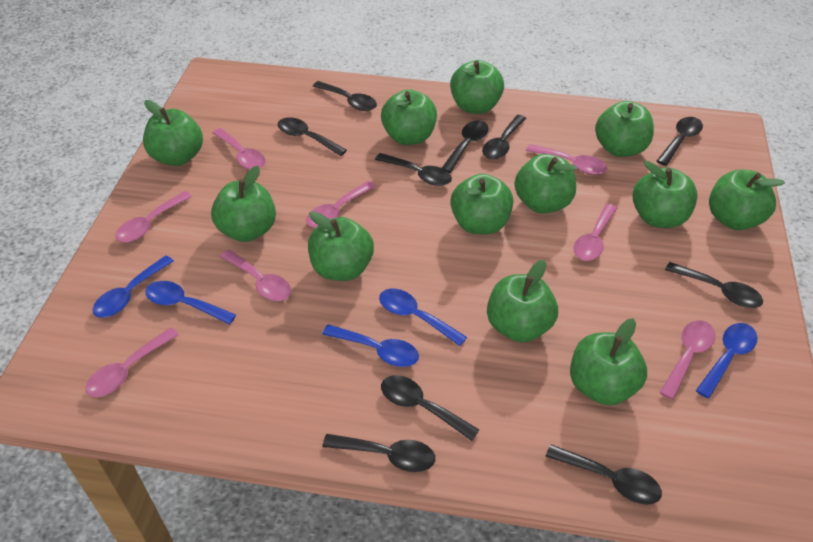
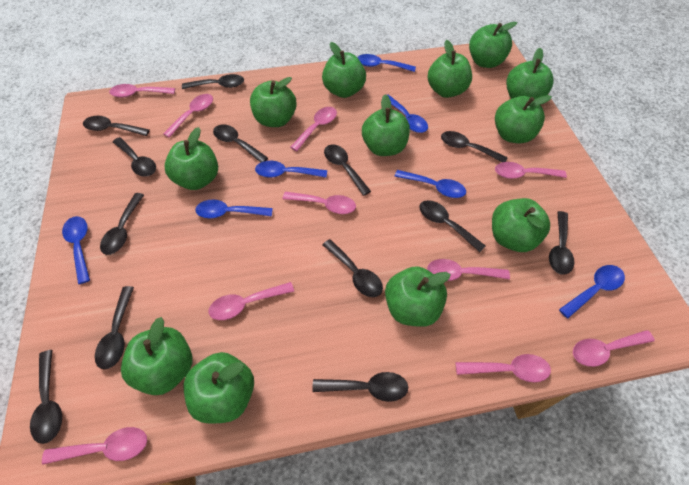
black spoon: 10 -> 13
blue spoon: 5 -> 7
pink spoon: 8 -> 10

